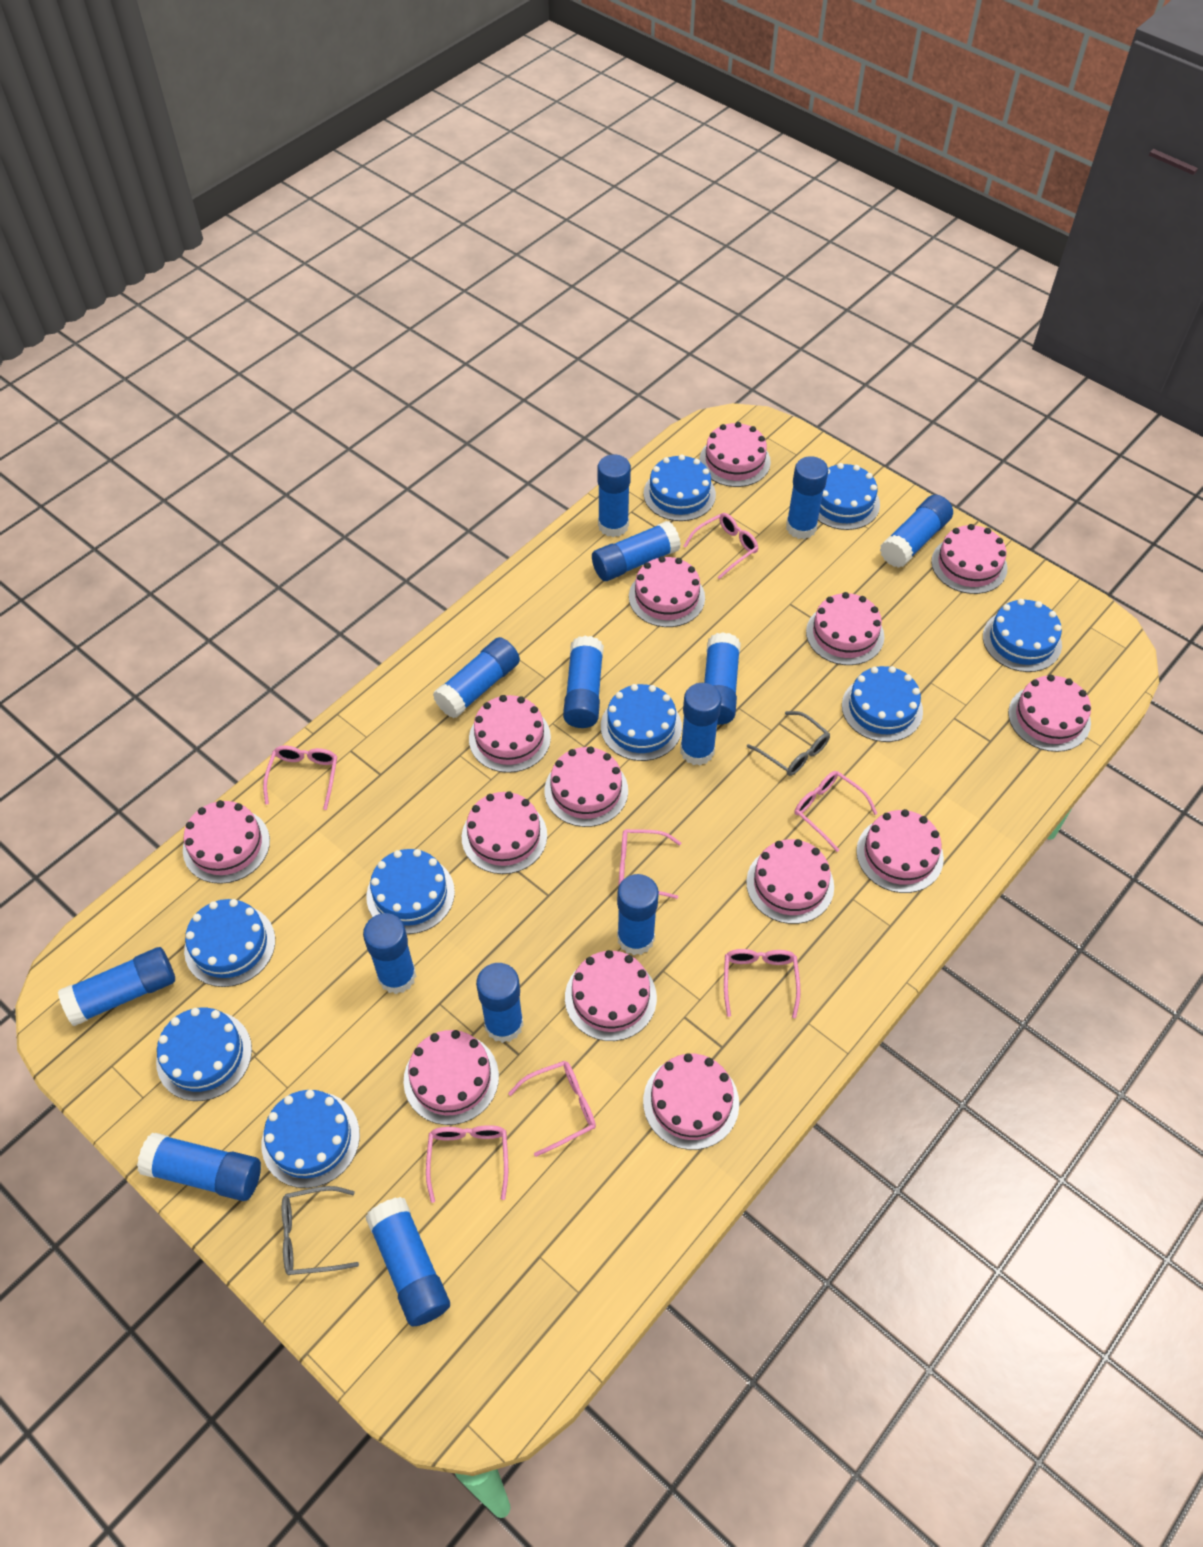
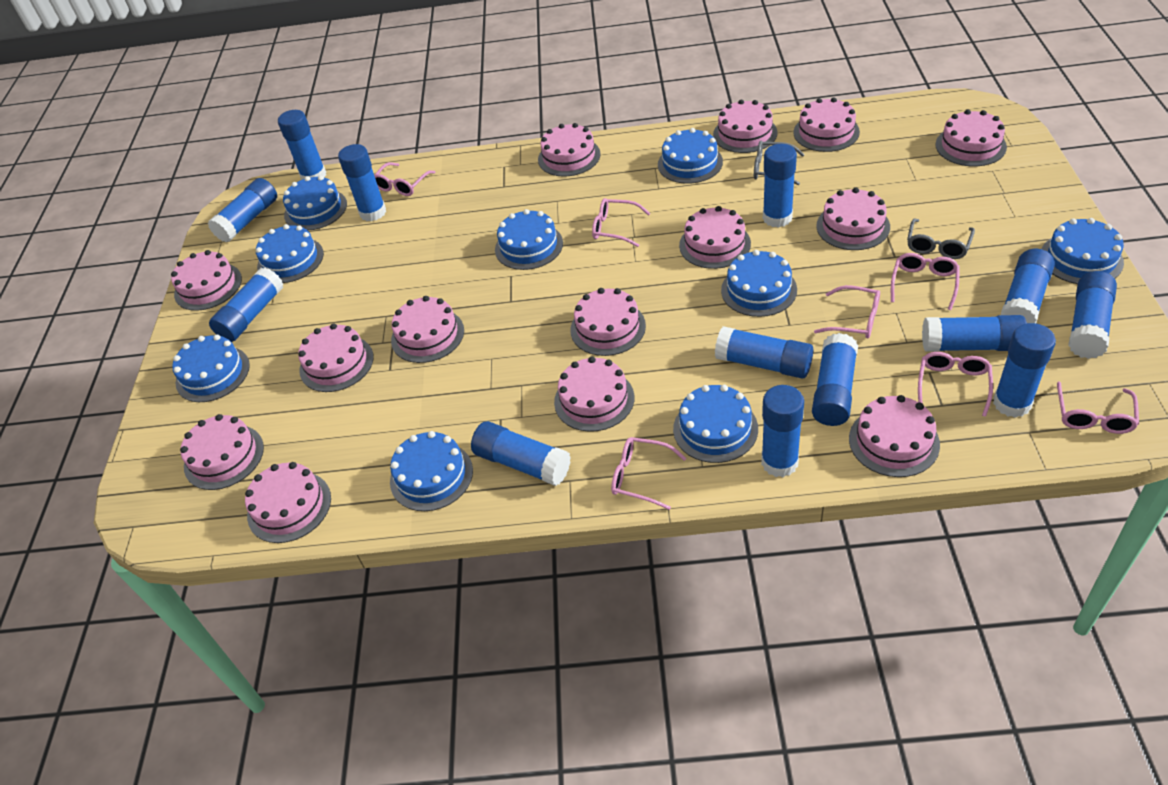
blue glue stick: 14 -> 13

